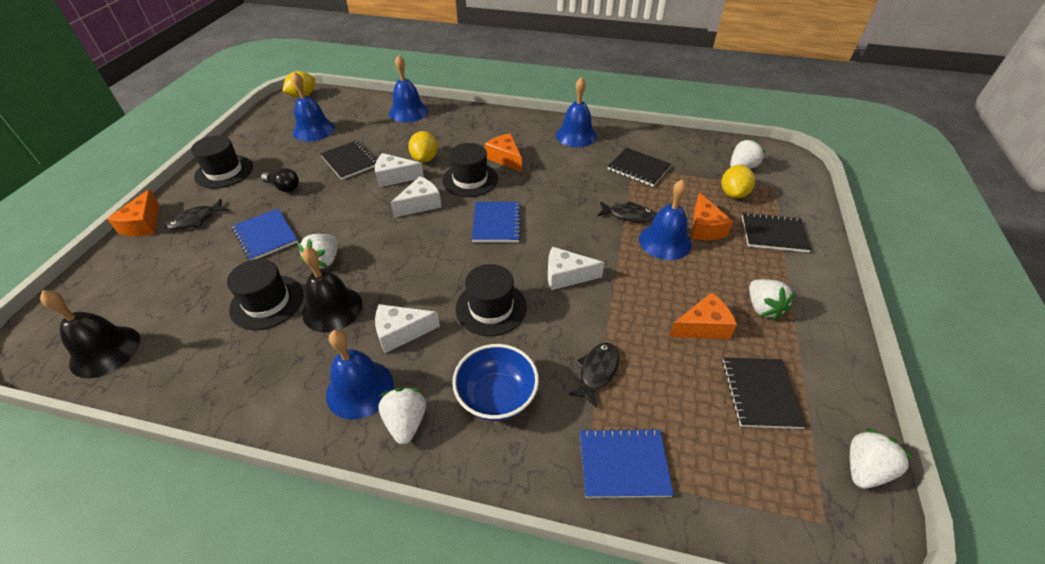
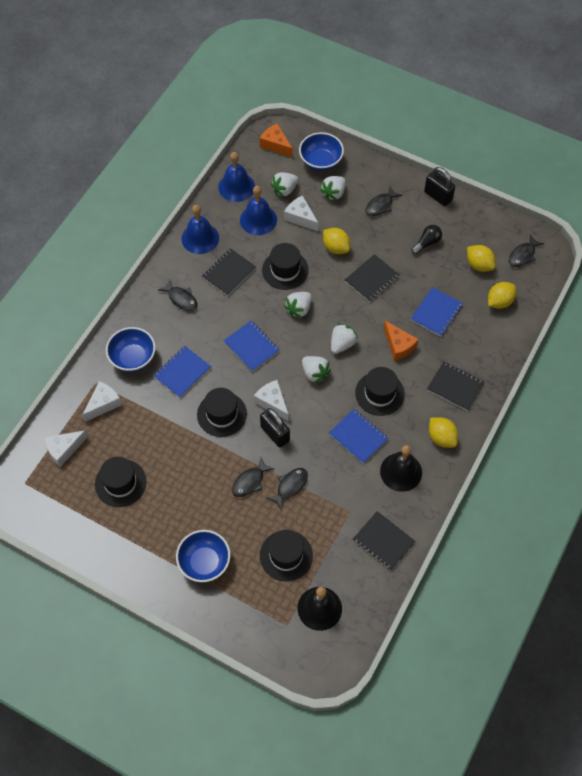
black fish: 3 -> 5
black hat: 4 -> 5
black padlock: 0 -> 2
blue bell: 5 -> 3
blue bowl: 1 -> 3
blue notebook: 3 -> 4
orange cheese: 4 -> 2
yellow lemon: 3 -> 4

